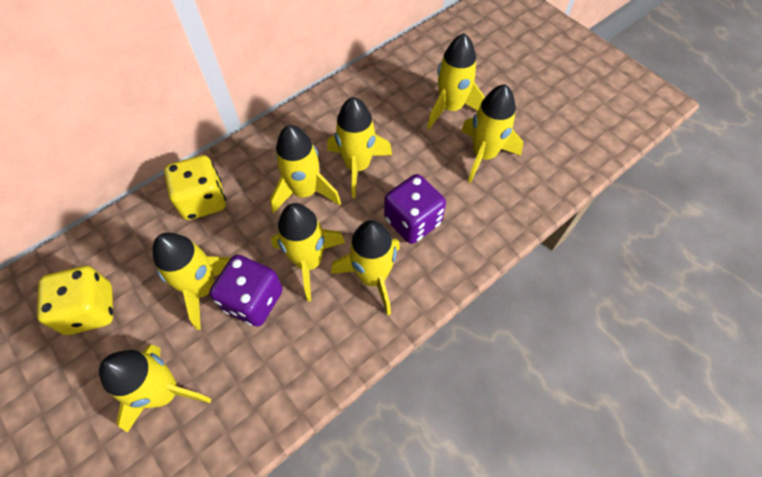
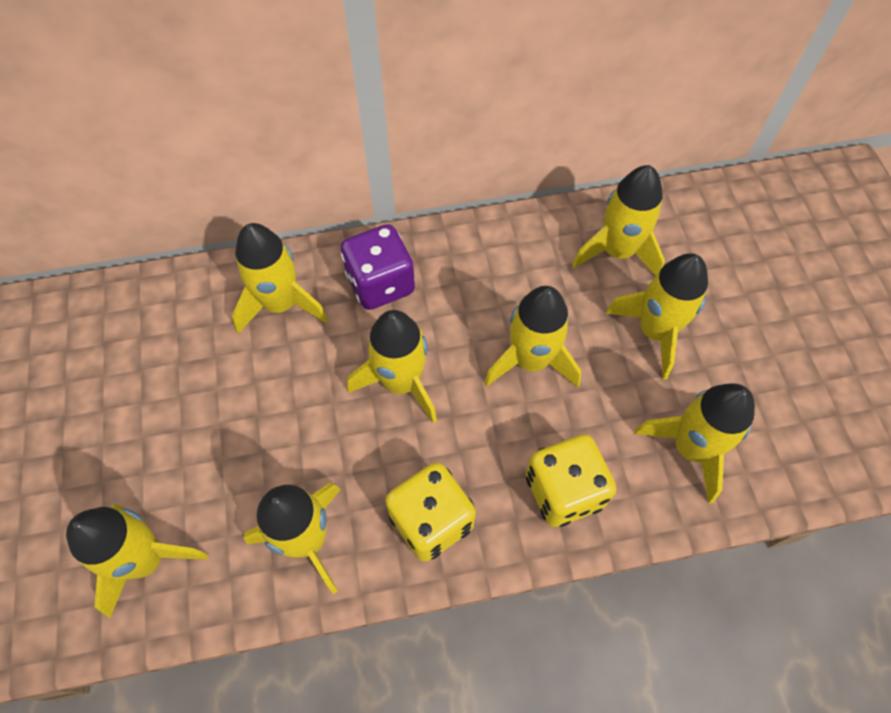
purple dice: 2 -> 1

